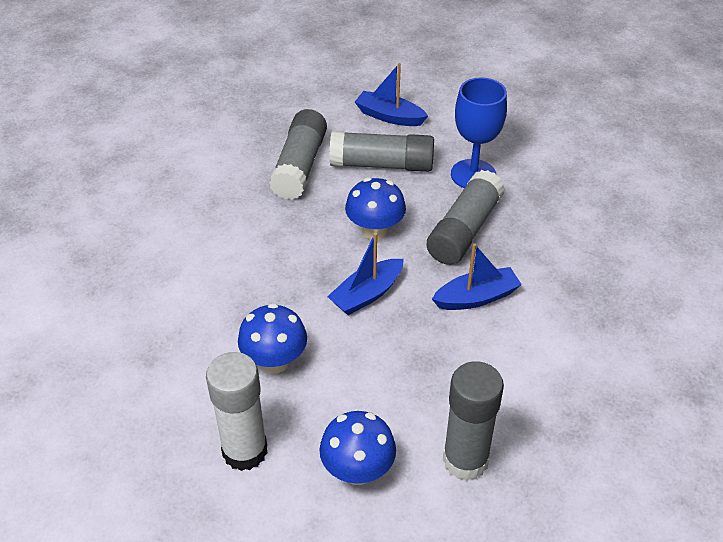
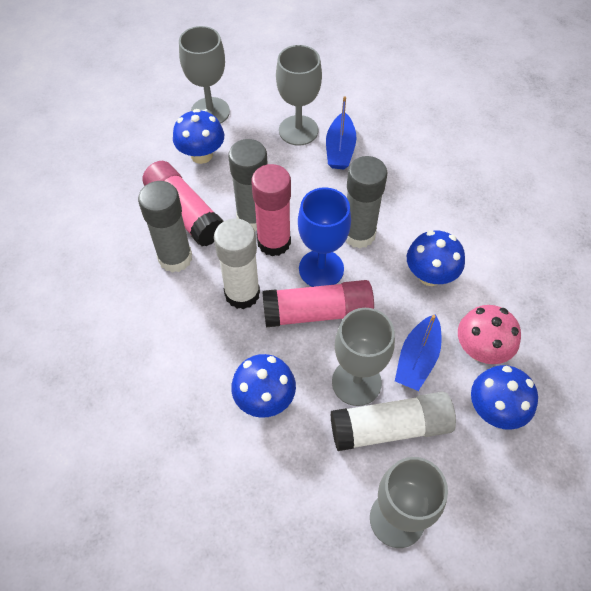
blue boat: 3 -> 2
blue mushroom: 3 -> 4
grey glue stick: 4 -> 3
grey goblet: 0 -> 4
pink glue stick: 0 -> 3
pink mushroom: 0 -> 1
white glue stick: 1 -> 2

